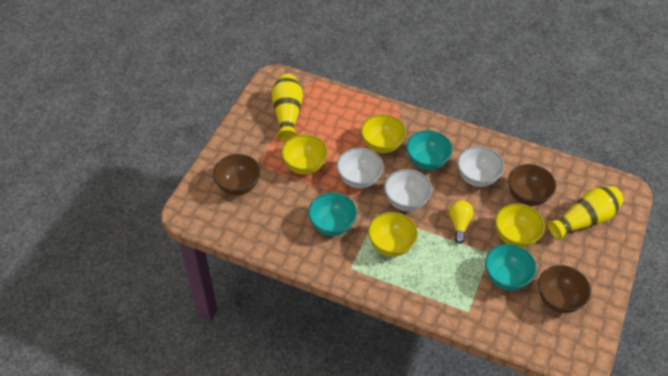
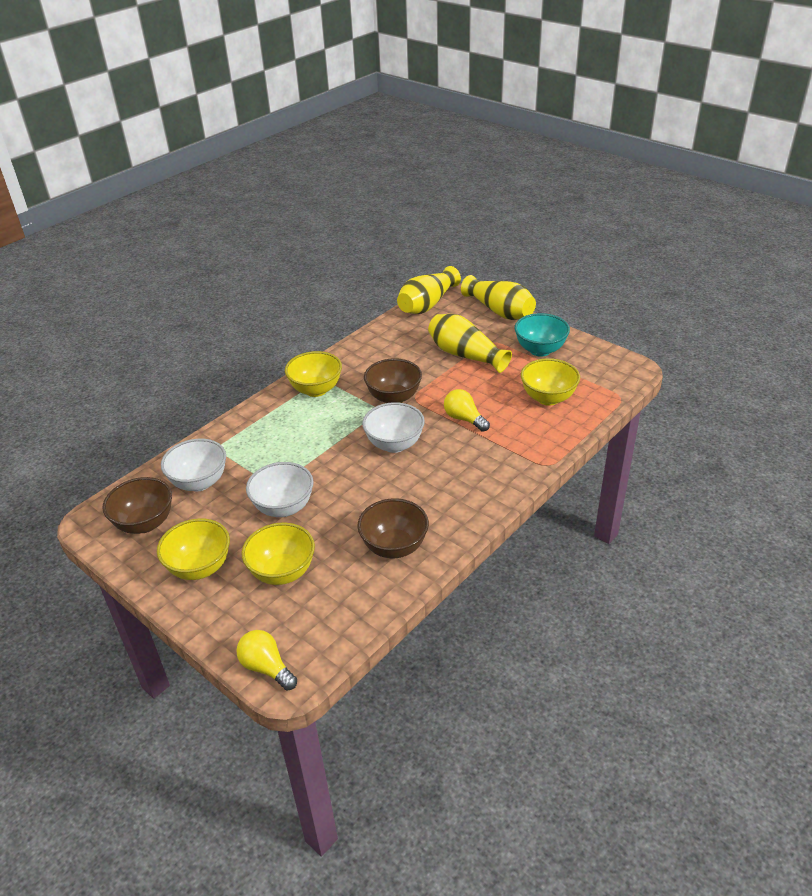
turquoise bowl: 3 -> 1
yellow light bulb: 1 -> 2
yellow vase: 2 -> 3

